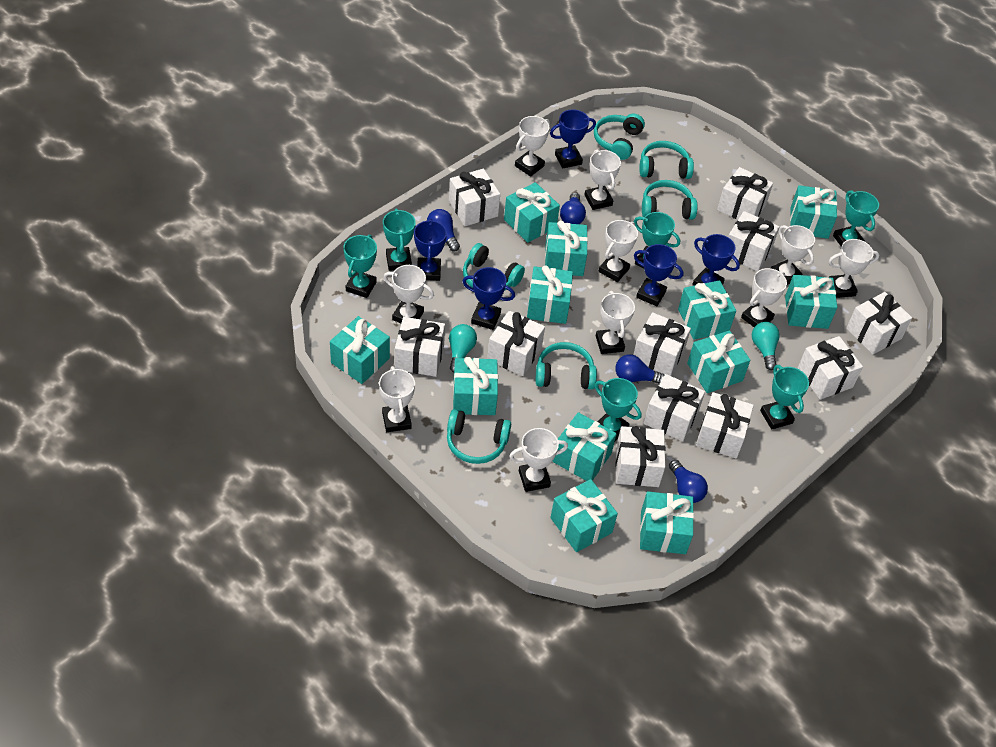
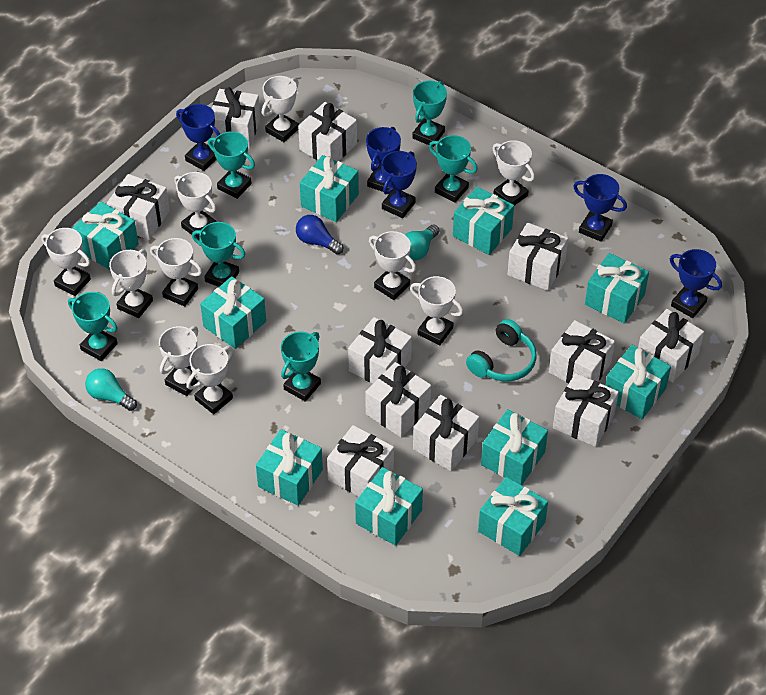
blue light bulb: 4 -> 1
turquoise gift: 12 -> 10
turquoise headphones: 6 -> 1

